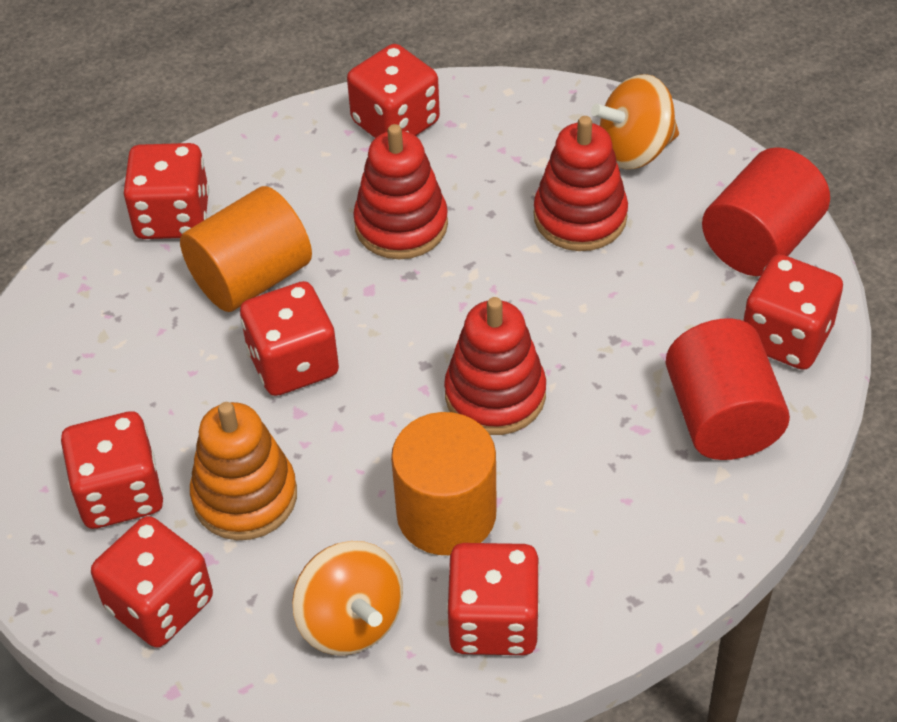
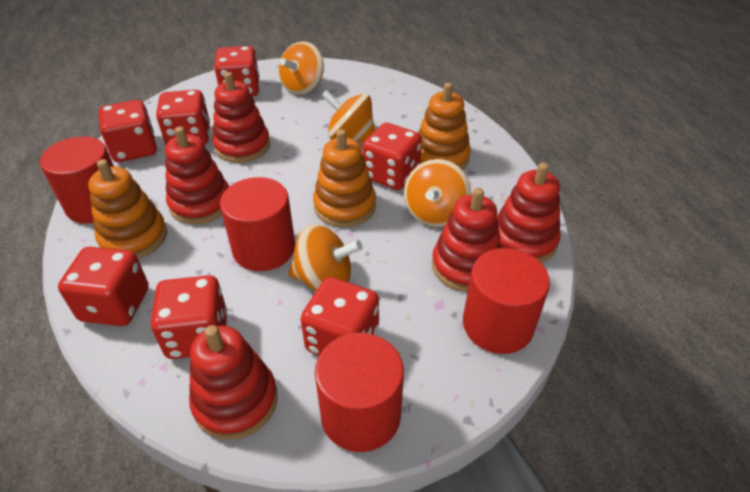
orange cylinder: 2 -> 0
orange spinning top: 2 -> 4
orange stacking toy: 1 -> 3
red cylinder: 2 -> 4
red stacking toy: 3 -> 5

